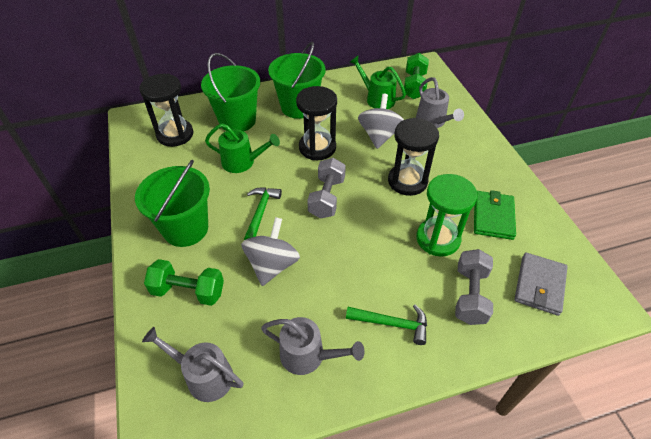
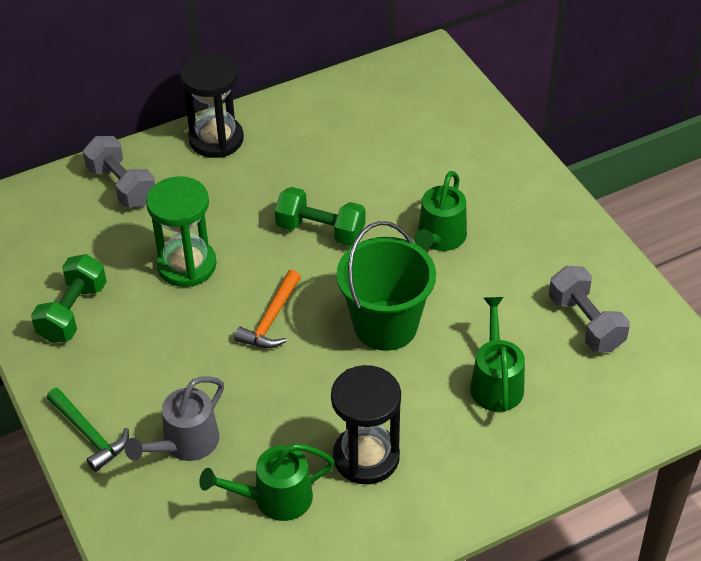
black hourglass: 3 -> 2
green bucket: 3 -> 1
green hammer: 2 -> 1
green wallet: 1 -> 0
green watering can: 2 -> 3
grey spinning top: 2 -> 0
grey wallet: 1 -> 0
grey watering can: 3 -> 1
orange hammer: 0 -> 1

